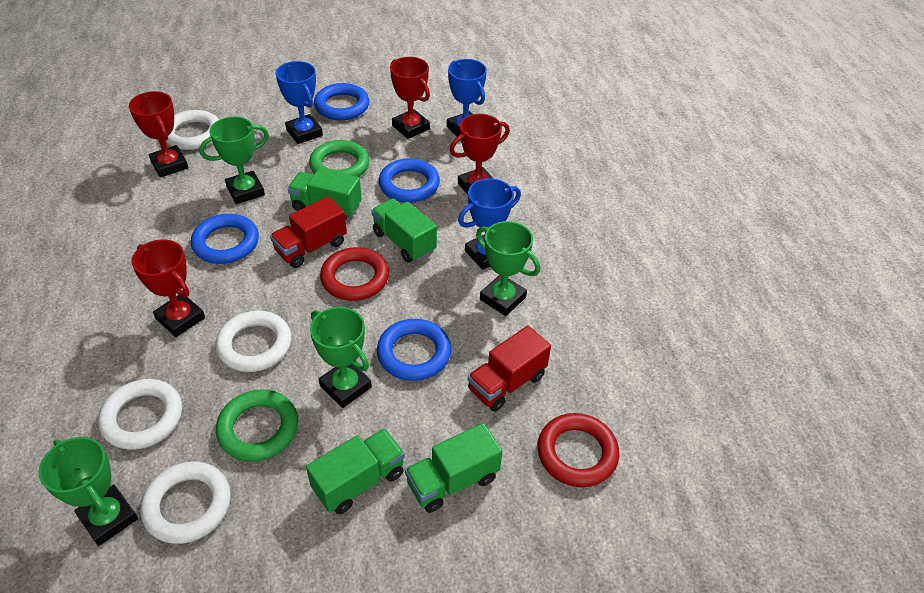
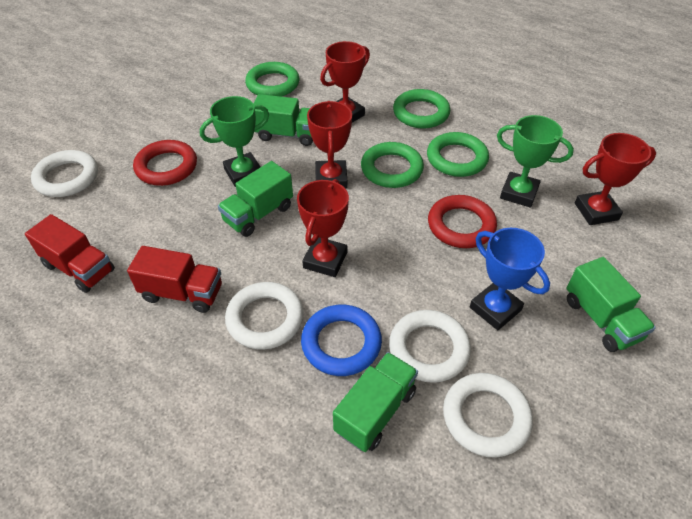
blue ring: 4 -> 1
blue trophy: 3 -> 1
green ring: 2 -> 4
green trophy: 4 -> 2

